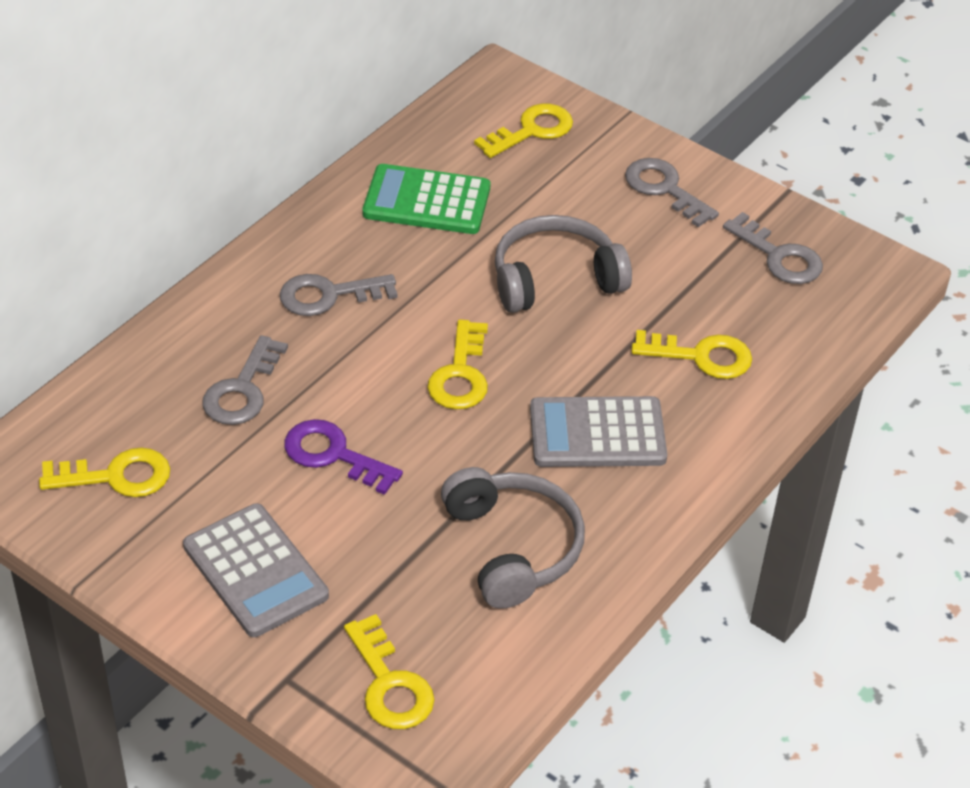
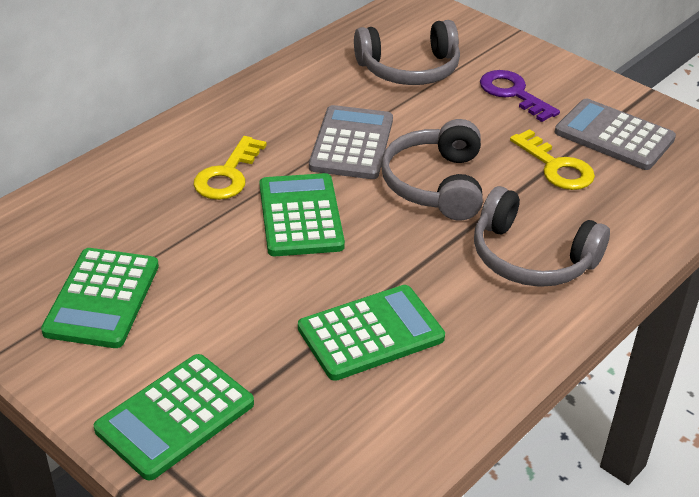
green calculator: 1 -> 4
grey headphones: 2 -> 3
grey key: 4 -> 0
yellow key: 5 -> 2

